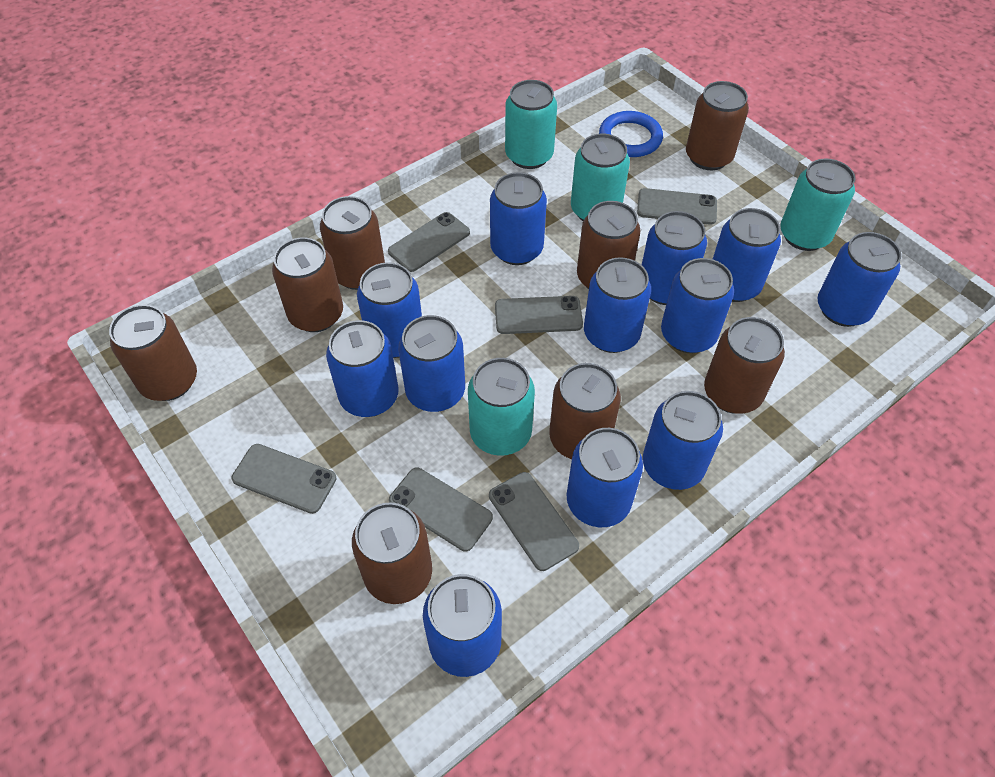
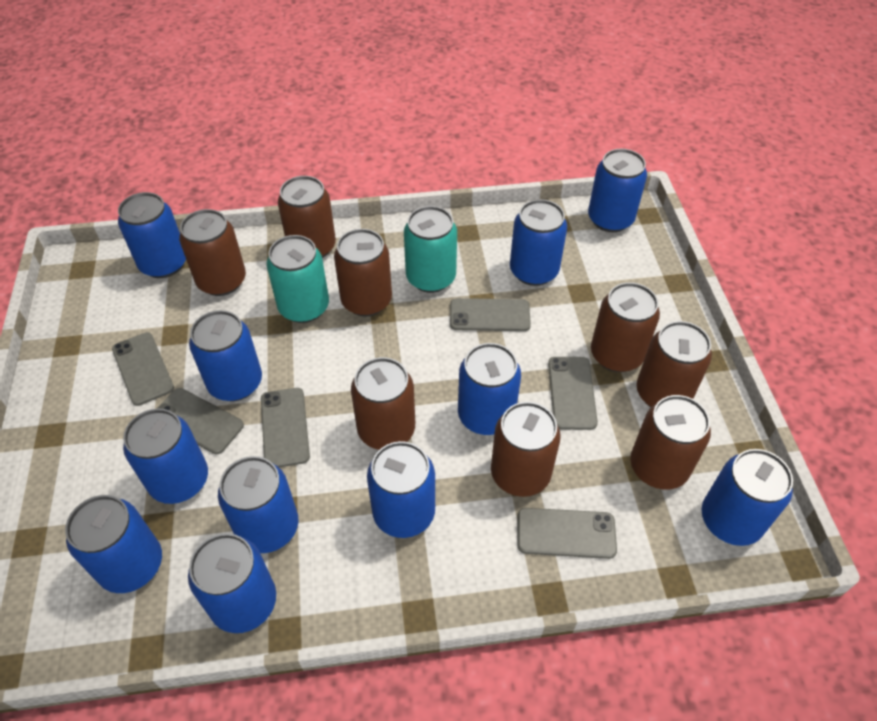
blue can: 12 -> 11
blue ring: 1 -> 0
turquoise can: 4 -> 2

